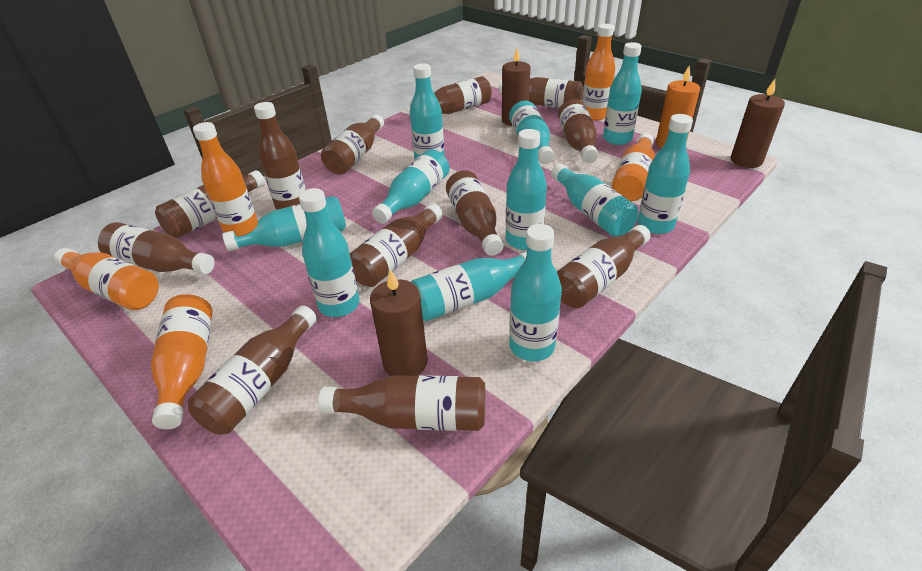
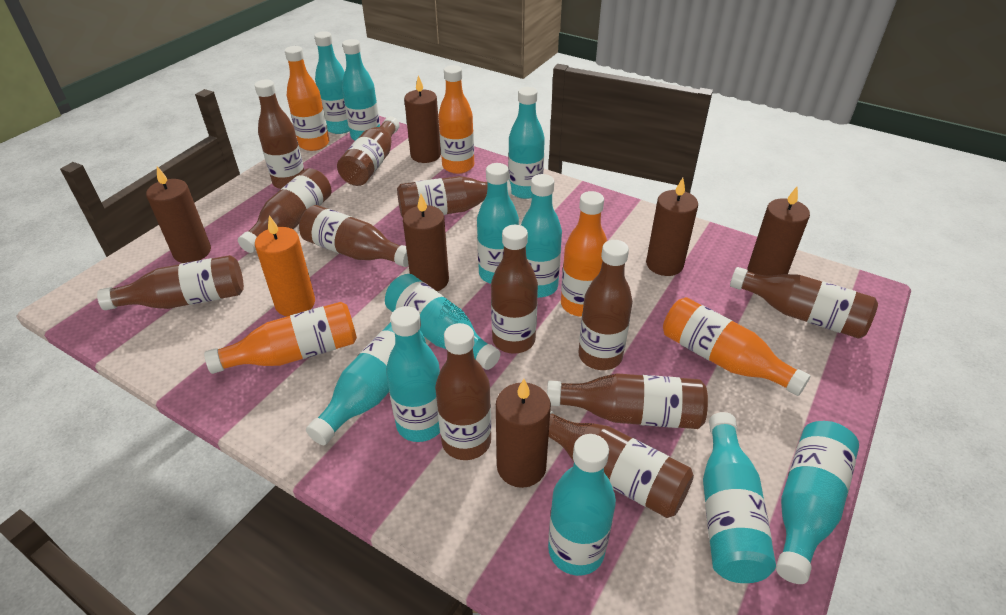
brown candle: 3 -> 6

